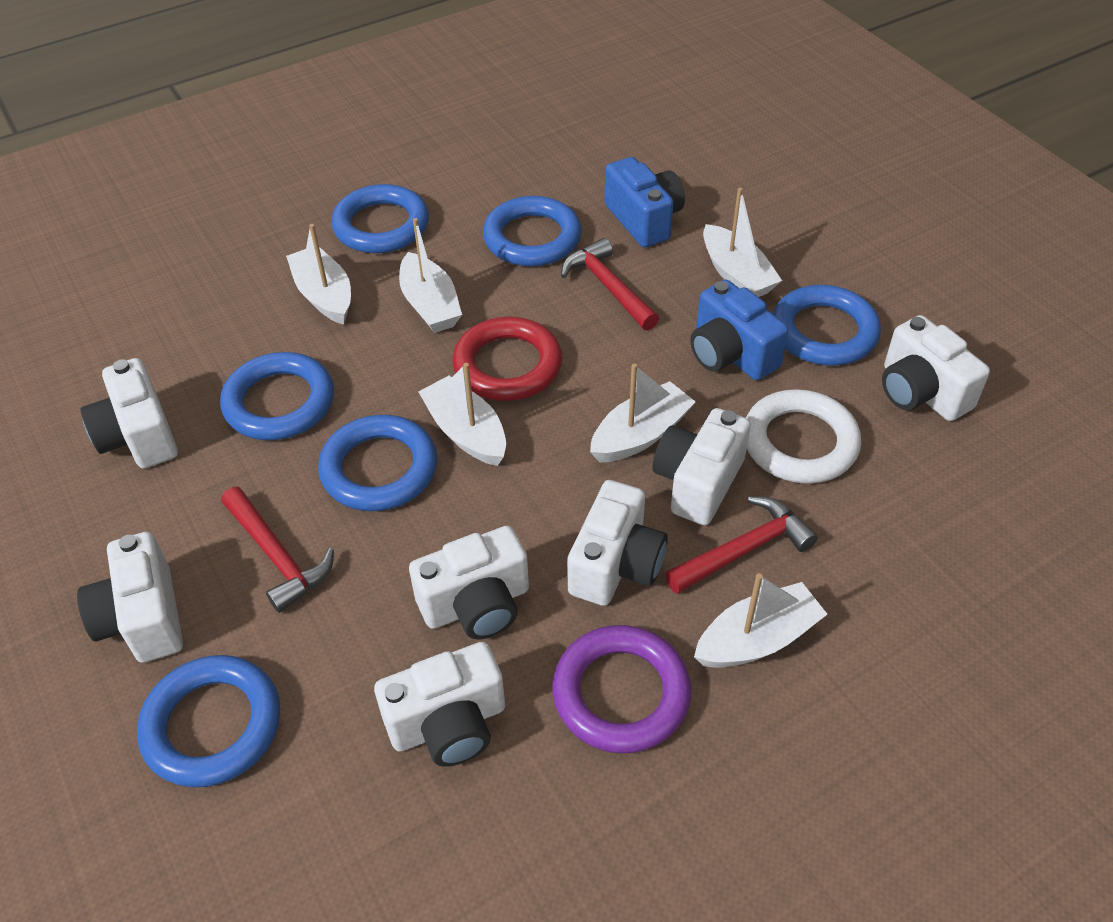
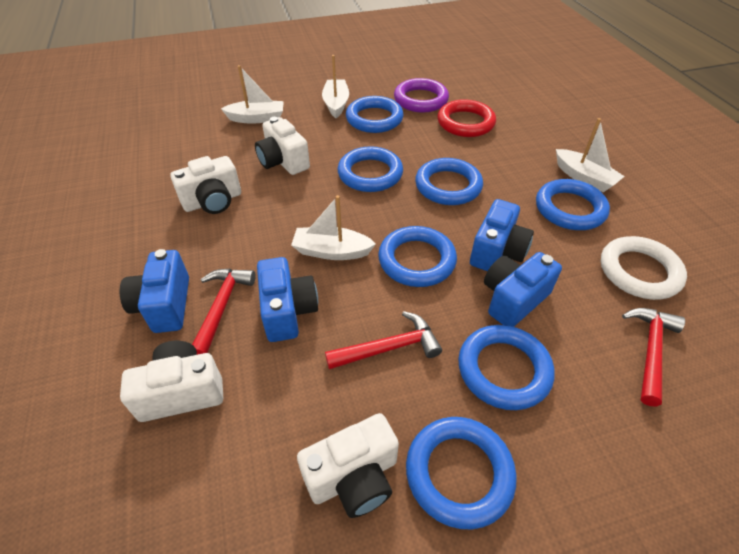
blue camera: 2 -> 4
blue ring: 6 -> 7
white boat: 6 -> 4
white camera: 7 -> 4

